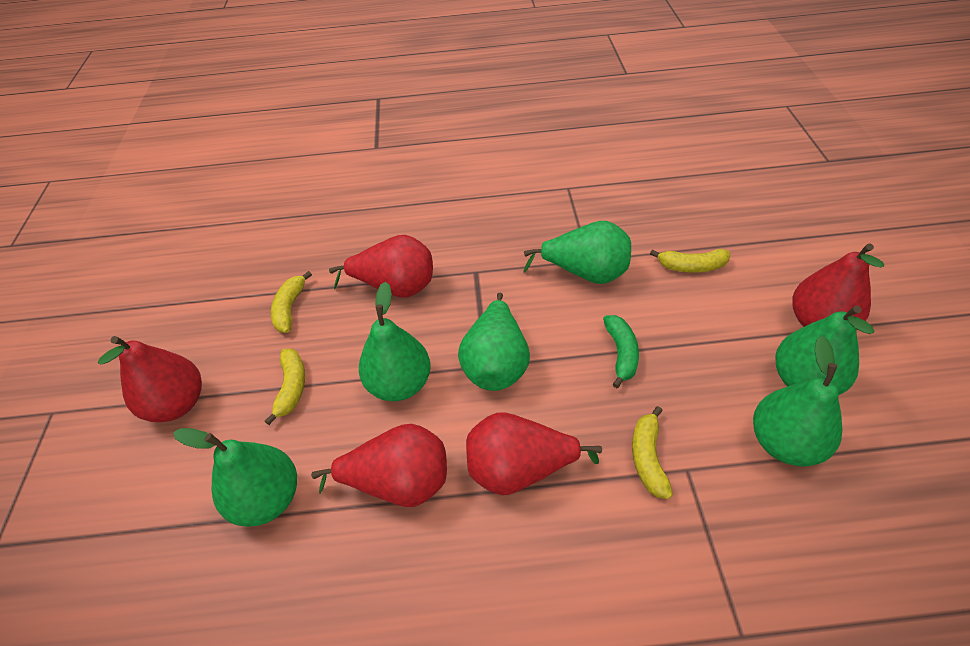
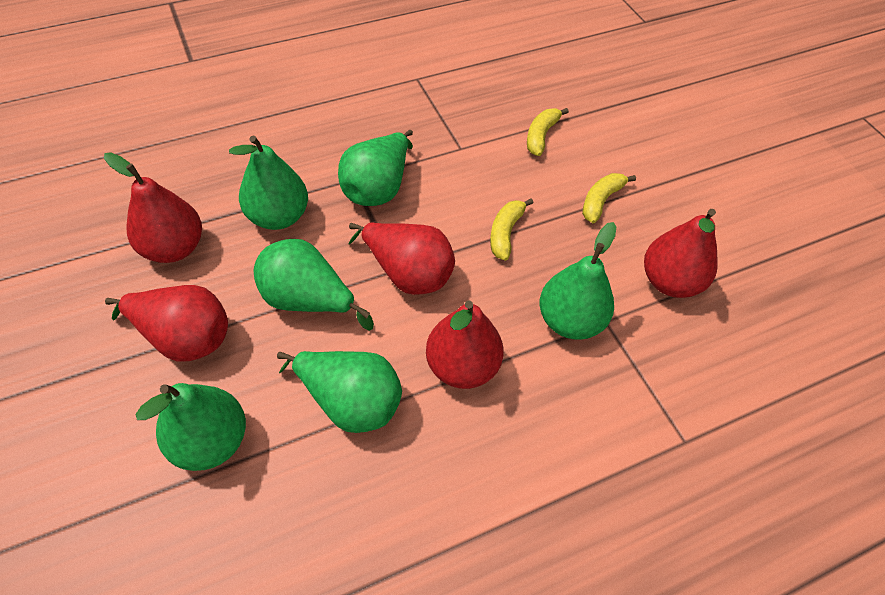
green banana: 1 -> 0
yellow banana: 4 -> 3

